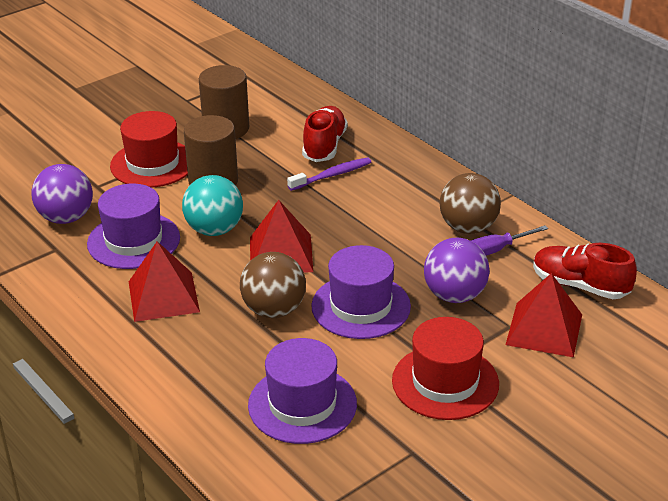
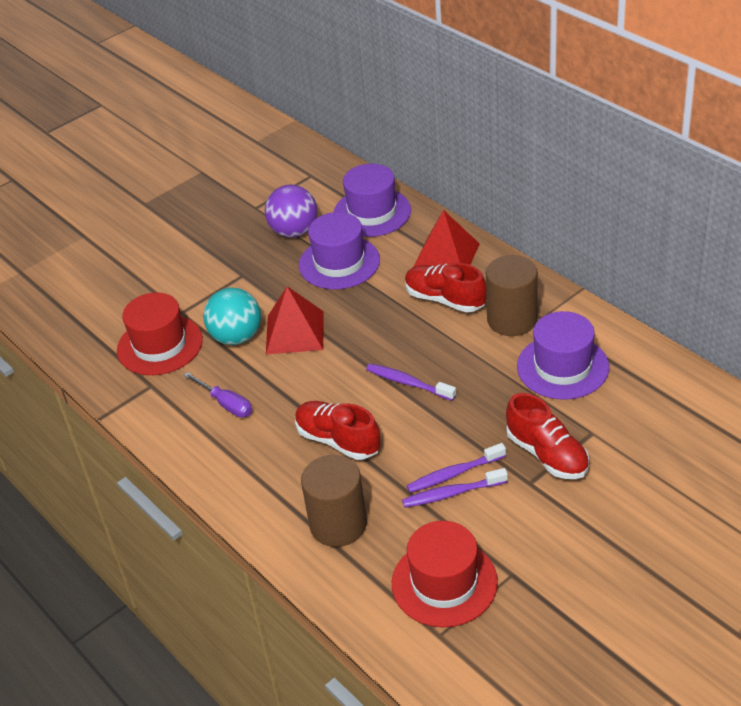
brown ball: 2 -> 0
purple ball: 2 -> 1
purple toothbrush: 1 -> 3
red pyramid: 3 -> 2
red shoe: 2 -> 3

